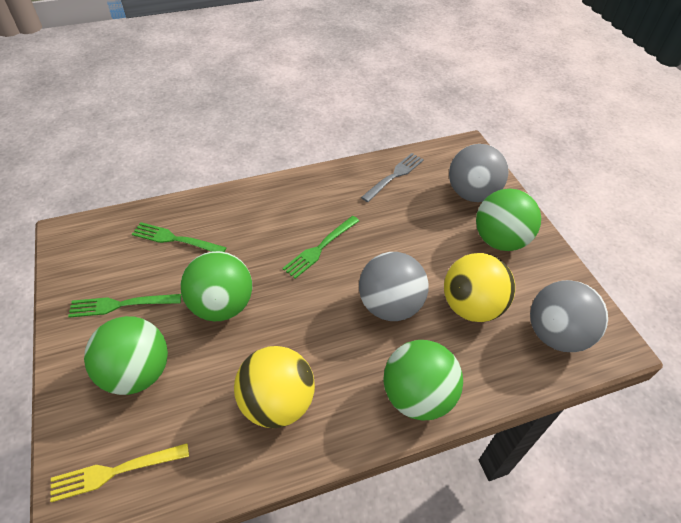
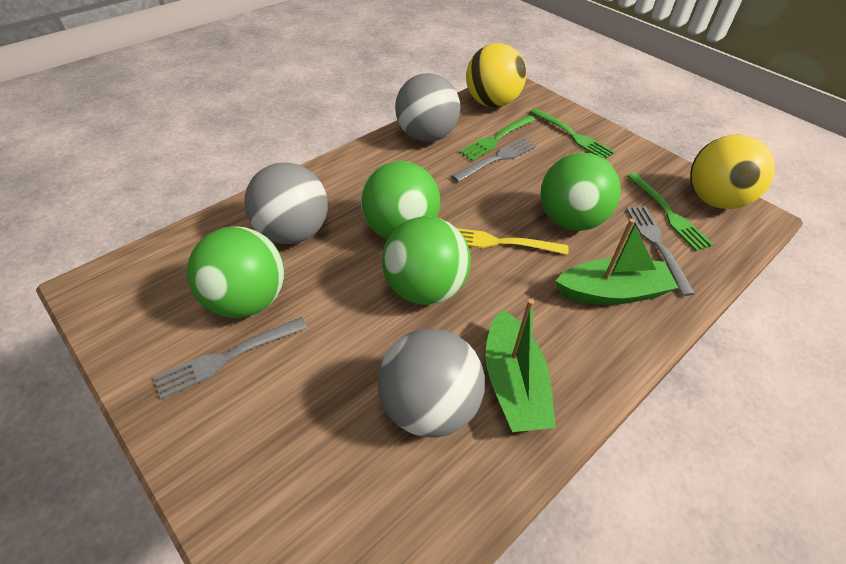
green boat: 0 -> 2
grey fork: 1 -> 3

